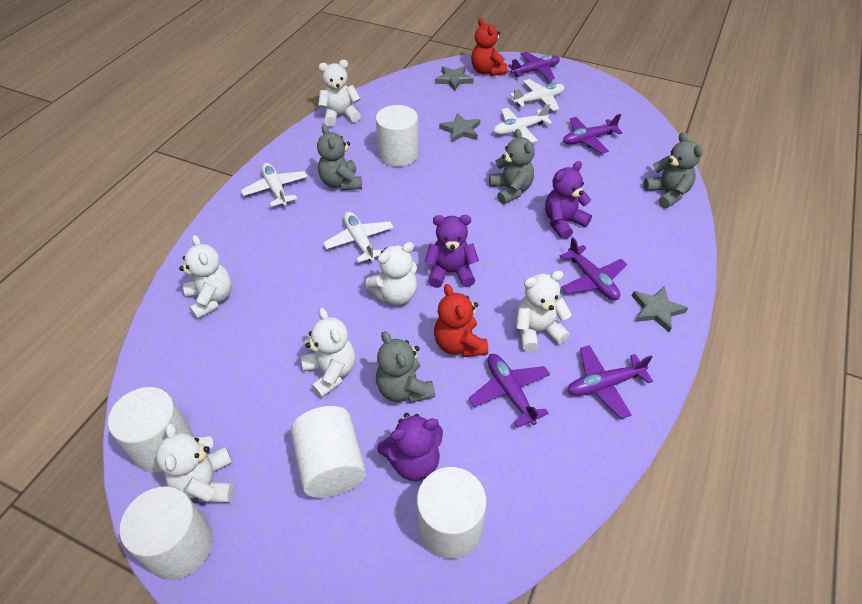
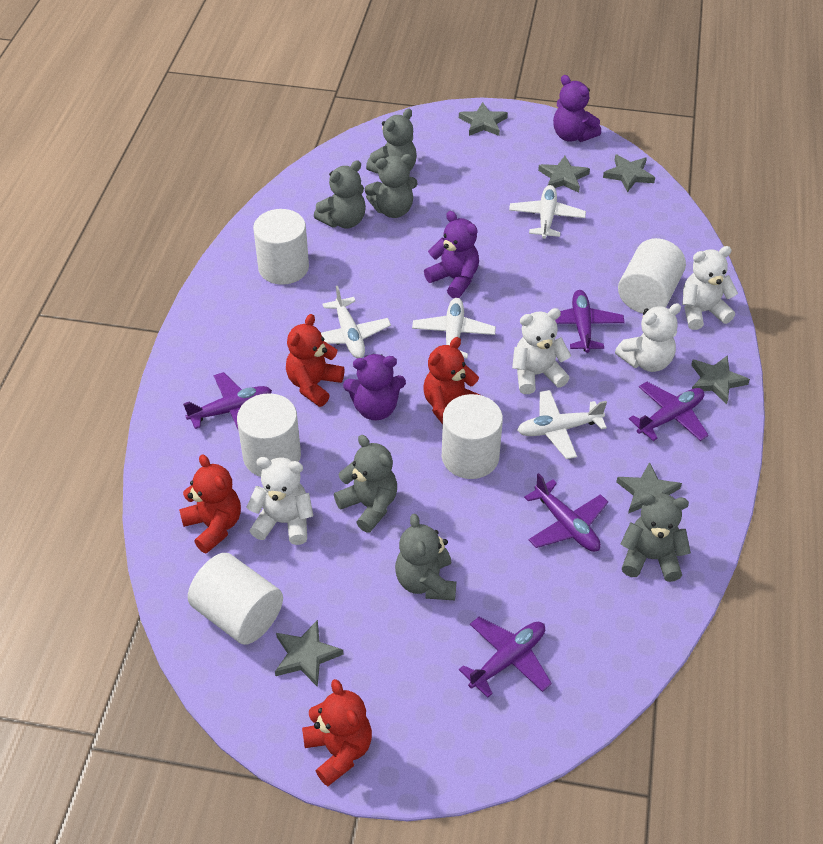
grey star: 3 -> 6
grey teddy bear: 4 -> 6
red teddy bear: 2 -> 4
white teddy bear: 6 -> 4

